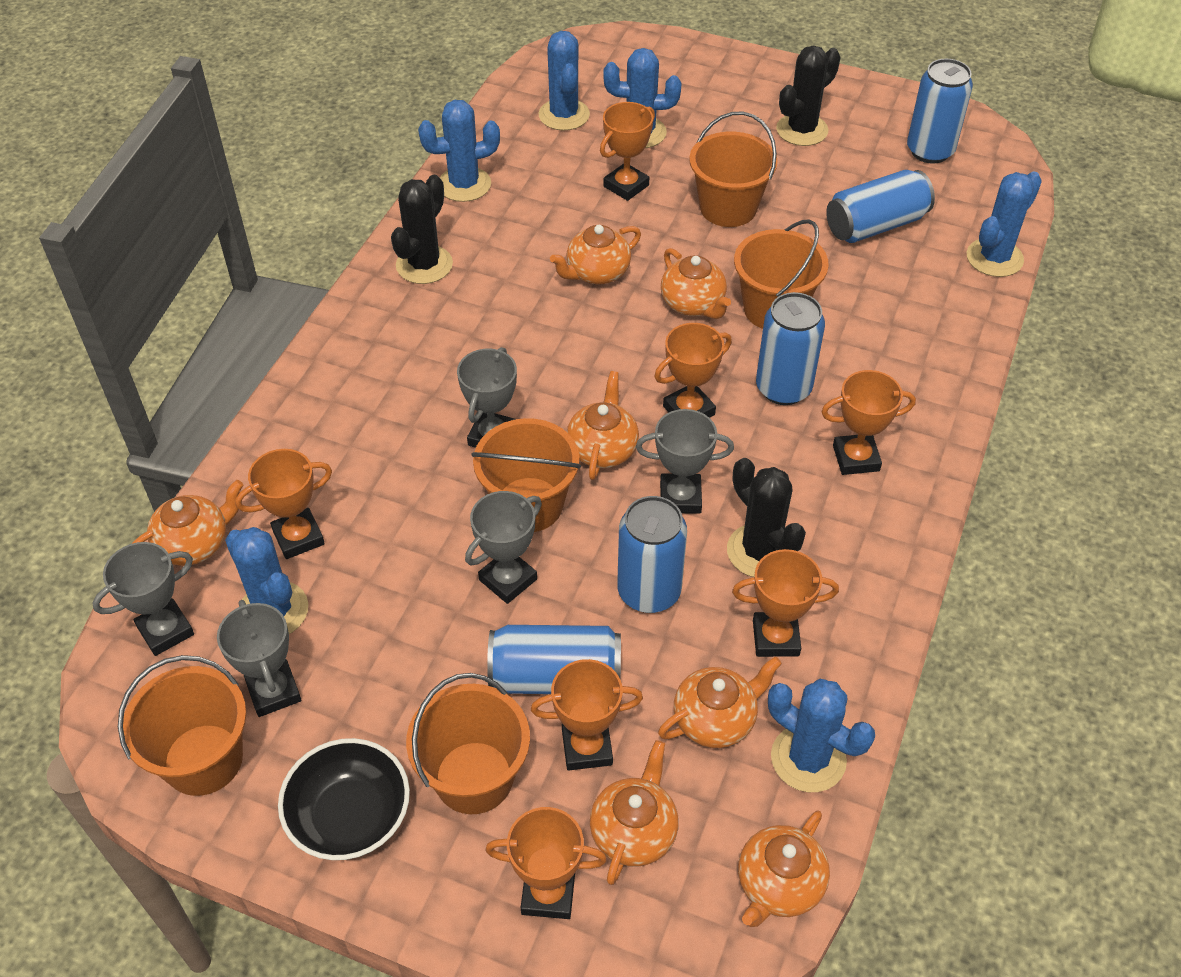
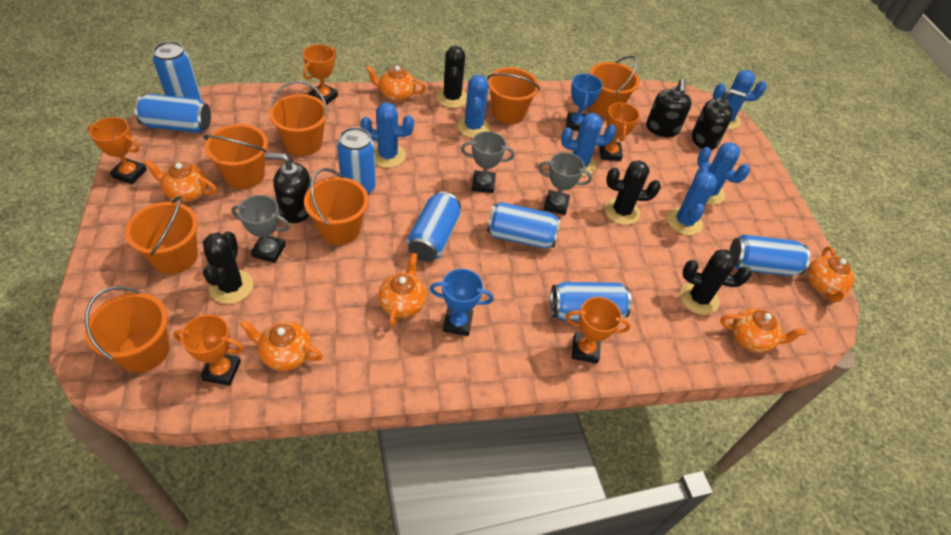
black bowl: 1 -> 0
black cactus: 3 -> 4
black soap dispenser: 0 -> 3
blue can: 5 -> 7
blue trophy: 0 -> 2
grey trophy: 5 -> 3
orange bucket: 5 -> 7
orange teapot: 7 -> 6
orange trophy: 7 -> 5

